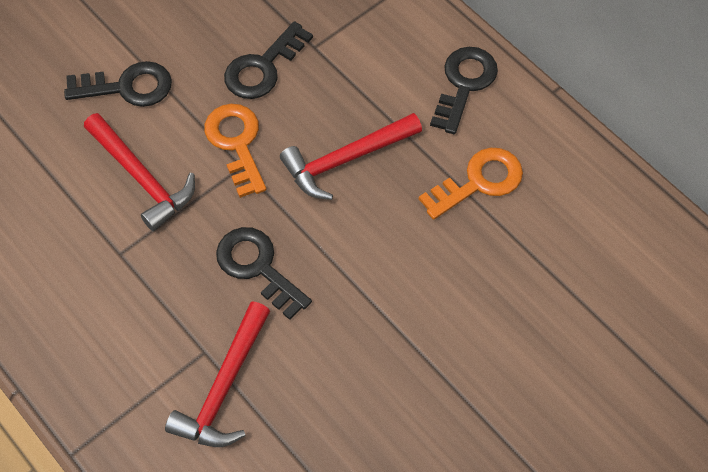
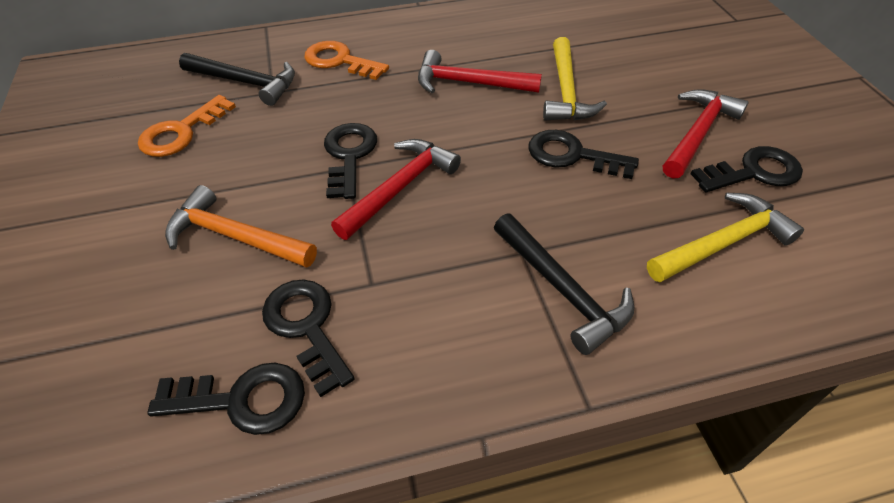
black hammer: 0 -> 2
black key: 4 -> 5
orange hammer: 0 -> 1
yellow hammer: 0 -> 2

